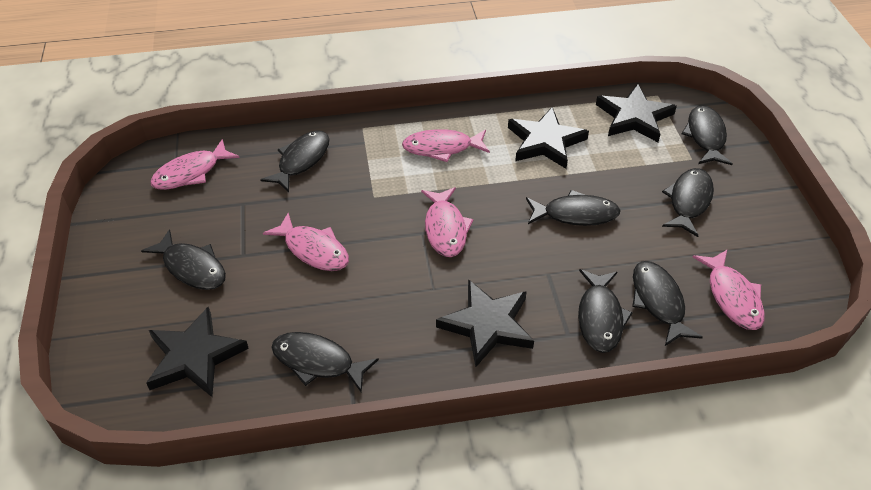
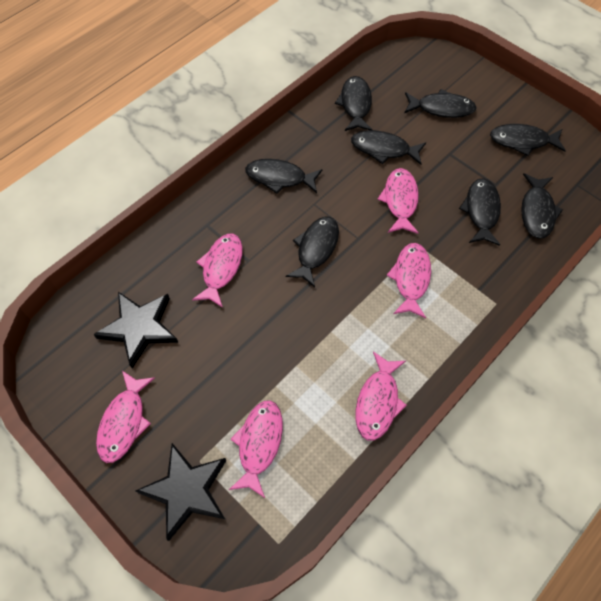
black star: 4 -> 2
pink fish: 5 -> 6

